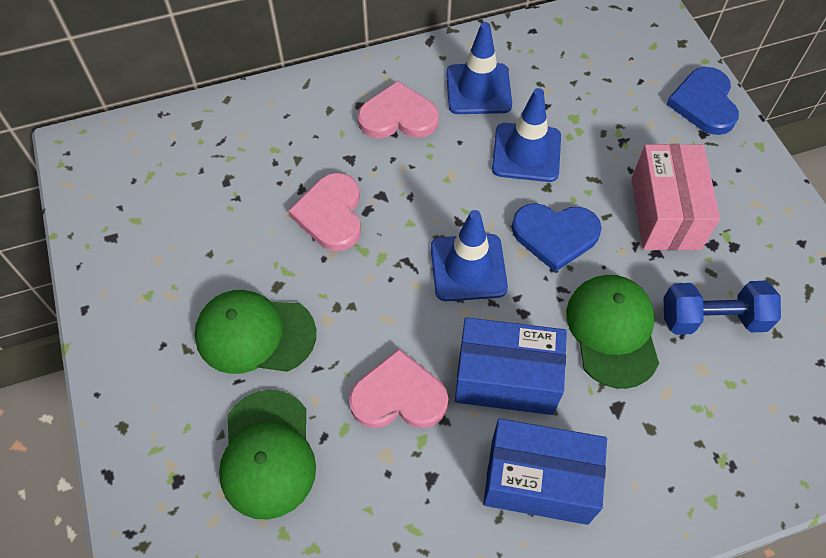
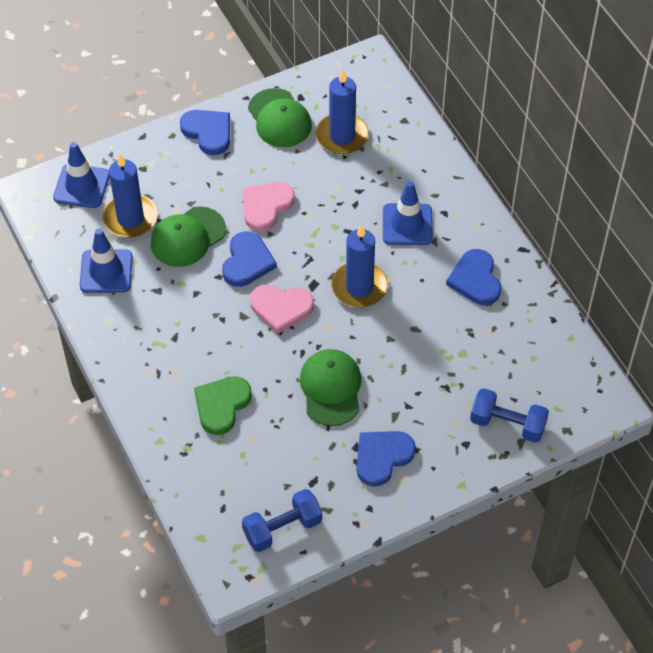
blue box: 2 -> 0
blue candle: 0 -> 3
blue dumbbell: 1 -> 2
blue heart: 2 -> 4
green heart: 0 -> 1
pink box: 1 -> 0
pink heart: 3 -> 2

